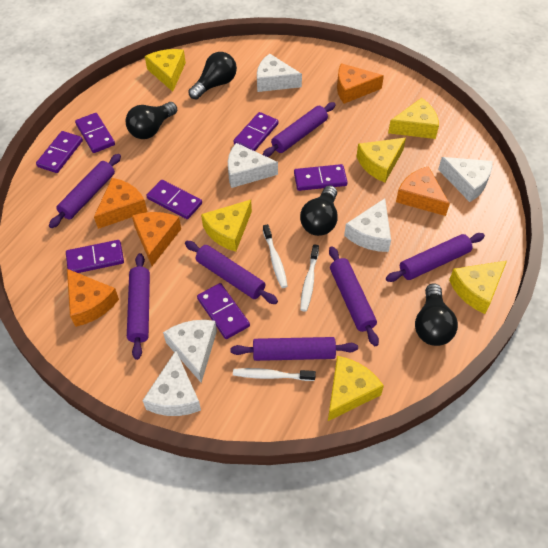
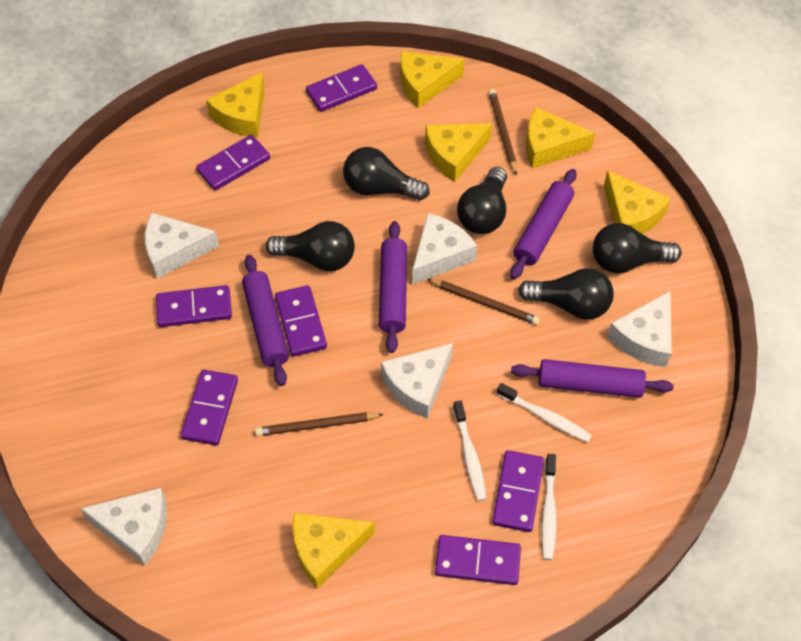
black light bulb: 4 -> 5
brown pencil: 0 -> 3
orange cheese: 5 -> 0
purple rolling pin: 7 -> 4
white cheese: 6 -> 5

